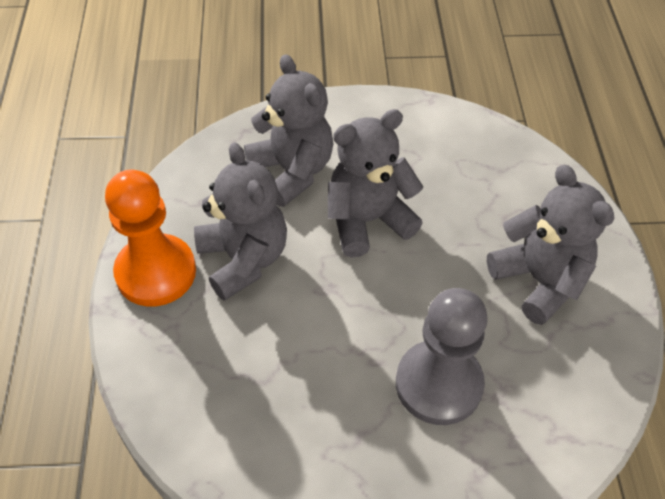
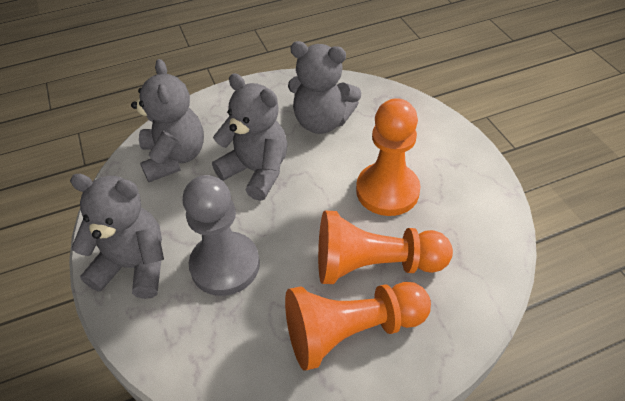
orange pawn: 1 -> 3

